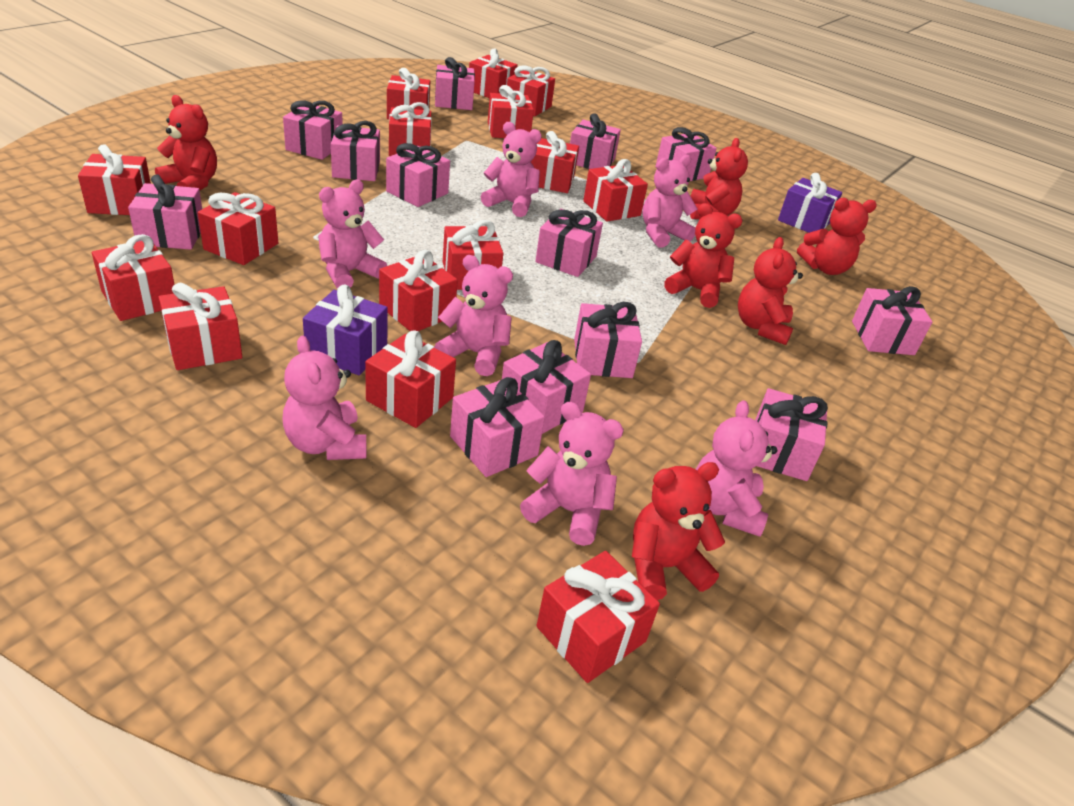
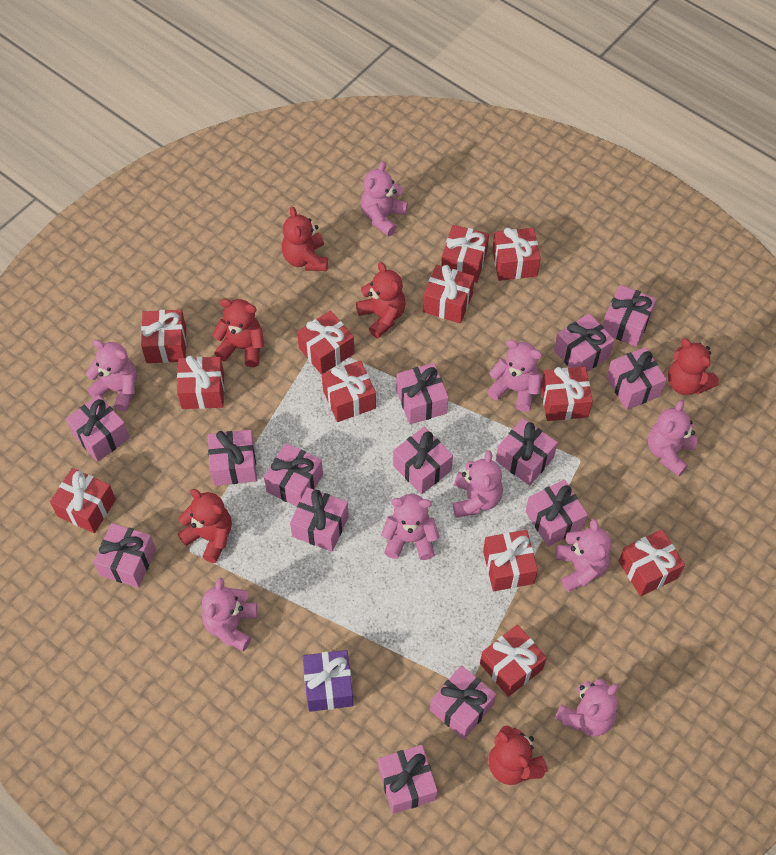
pink gift: 13 -> 14
pink teddy bear: 7 -> 9
purple gift: 2 -> 1
red gift: 15 -> 12

